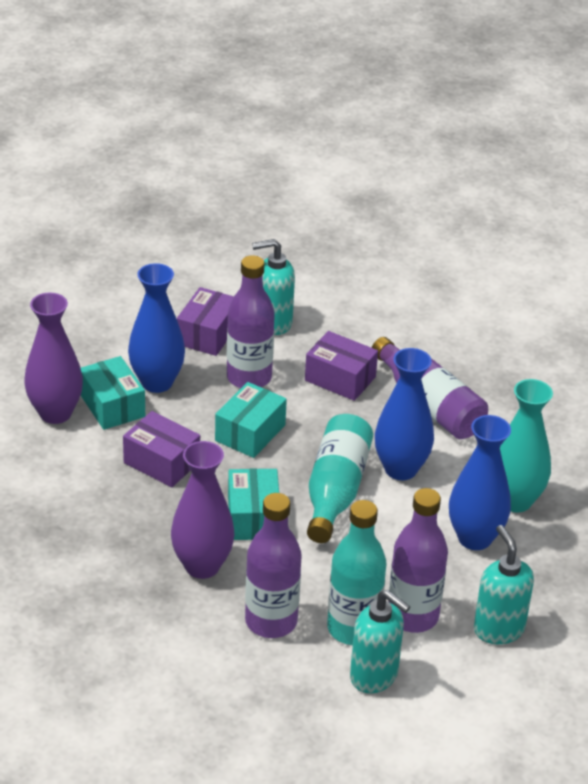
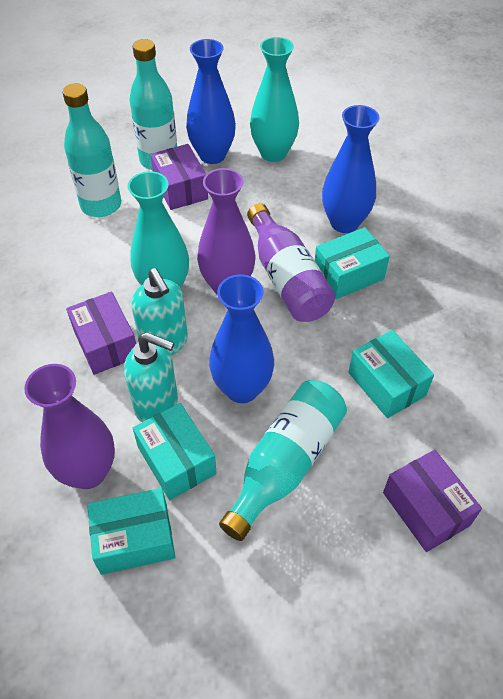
purple bottle: 4 -> 1
turquoise bottle: 2 -> 3
turquoise box: 3 -> 4
turquoise soap dispenser: 3 -> 2
turquoise vase: 1 -> 2

